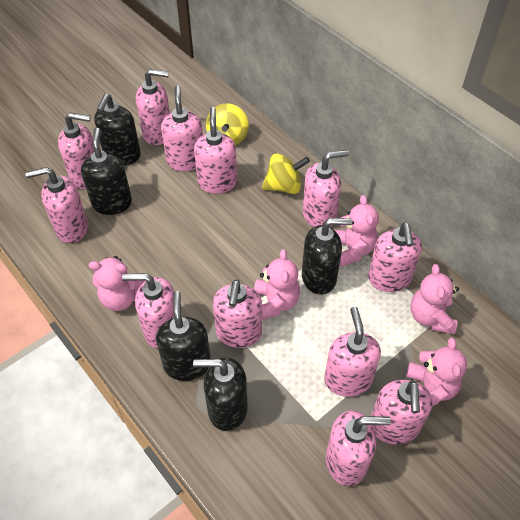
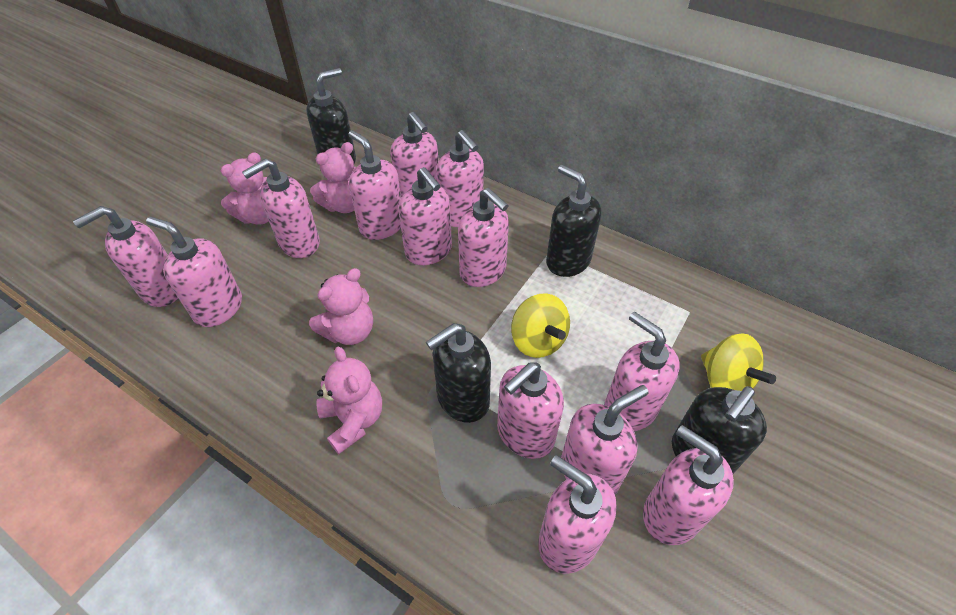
black soap dispenser: 5 -> 4
pink soap dispenser: 12 -> 13
pink teddy bear: 5 -> 4

